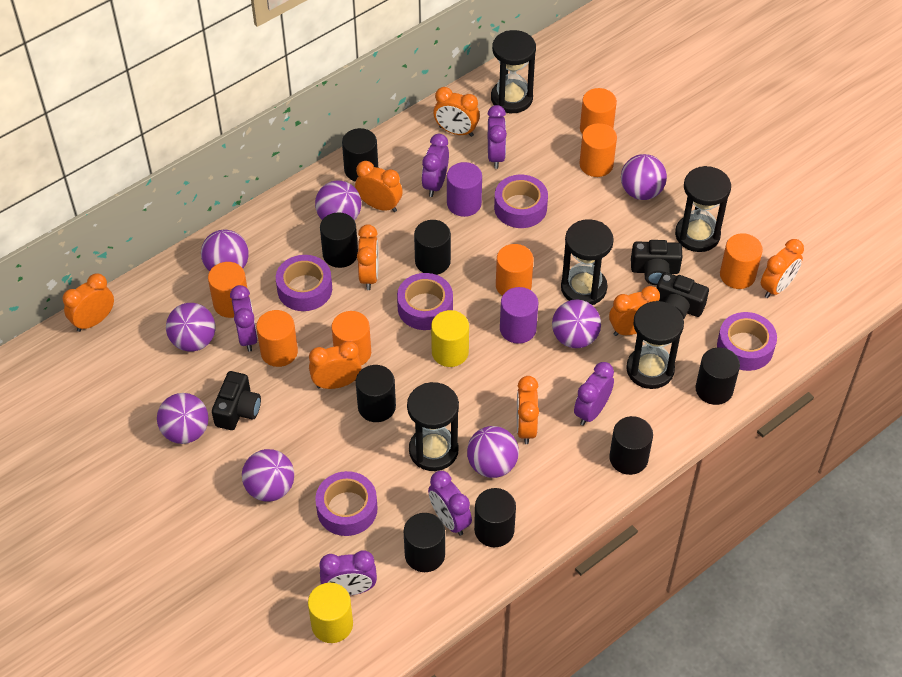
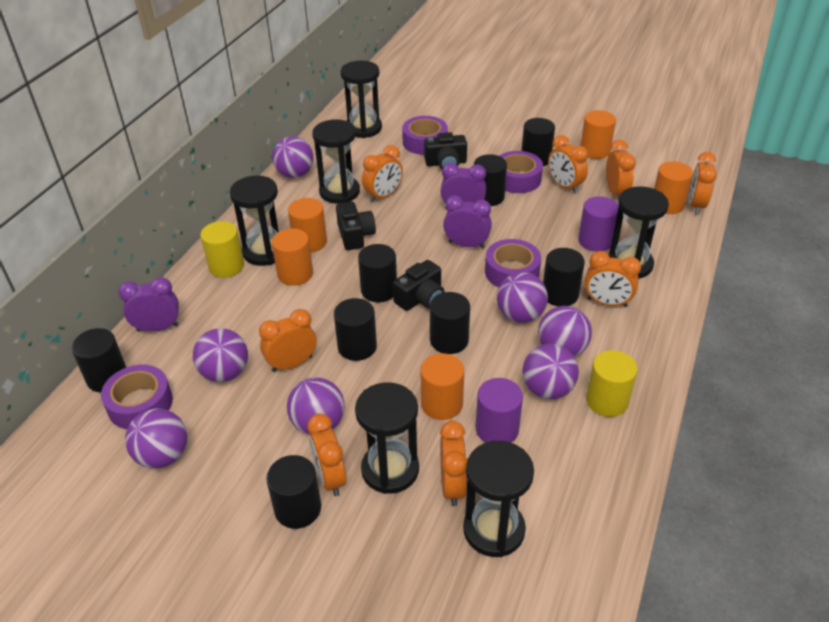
black hourglass: 5 -> 6
orange cylinder: 7 -> 5
purple ball: 8 -> 7
purple clock: 6 -> 3
purple tape: 5 -> 4

